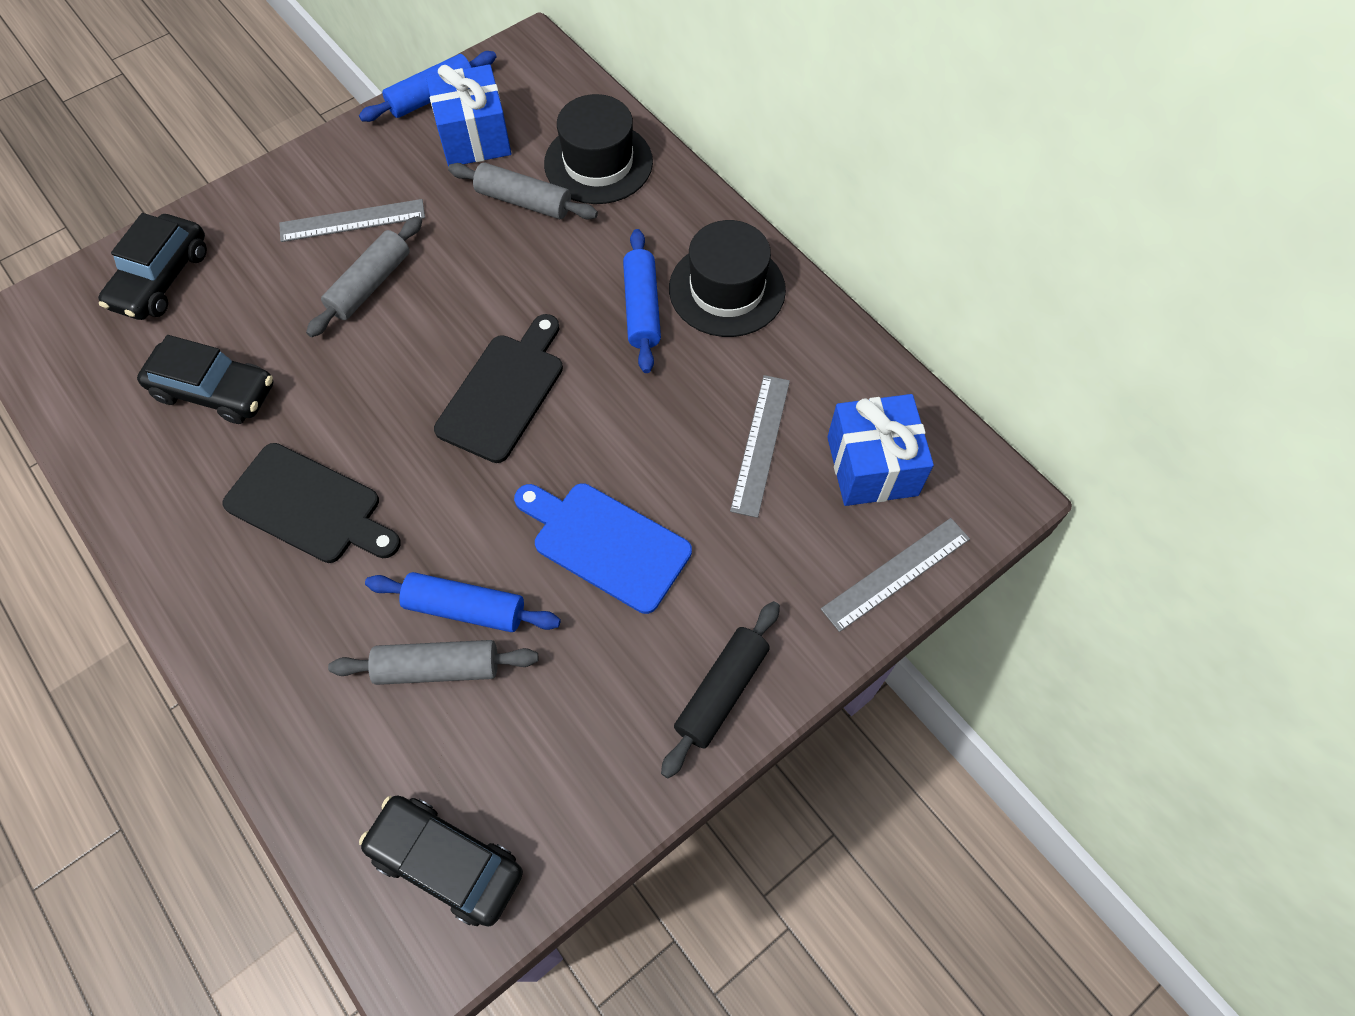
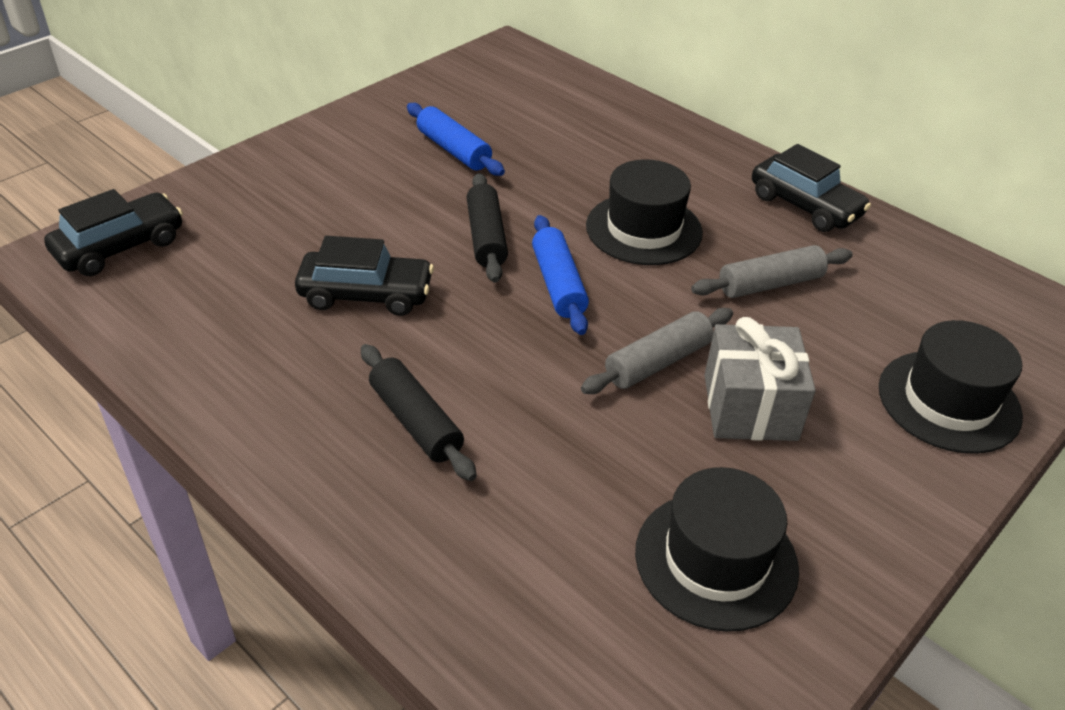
black cutting board: 2 -> 0
black hat: 2 -> 3
black rolling pin: 1 -> 2
blue cutting board: 1 -> 0
blue gift: 2 -> 0
blue rolling pin: 3 -> 2
grey gift: 0 -> 1
grey rolling pin: 3 -> 2
grey ruler: 3 -> 0

